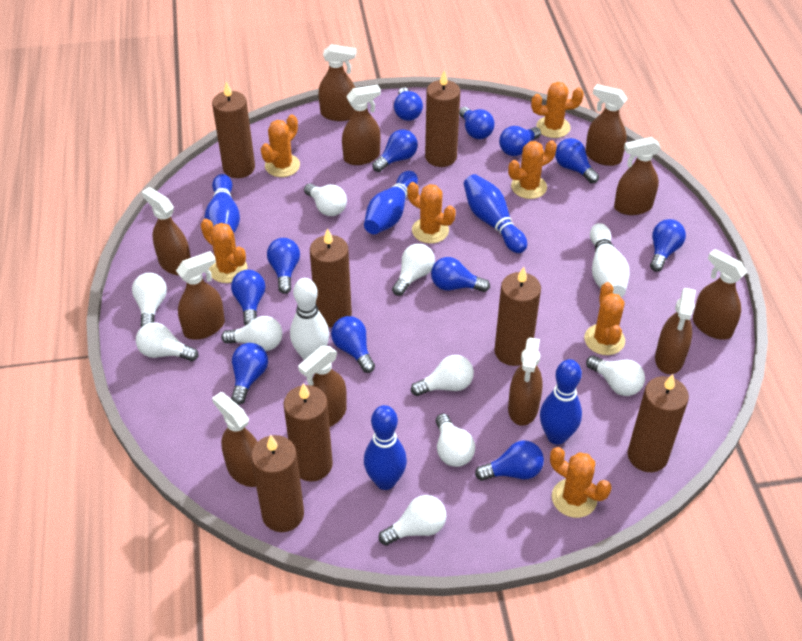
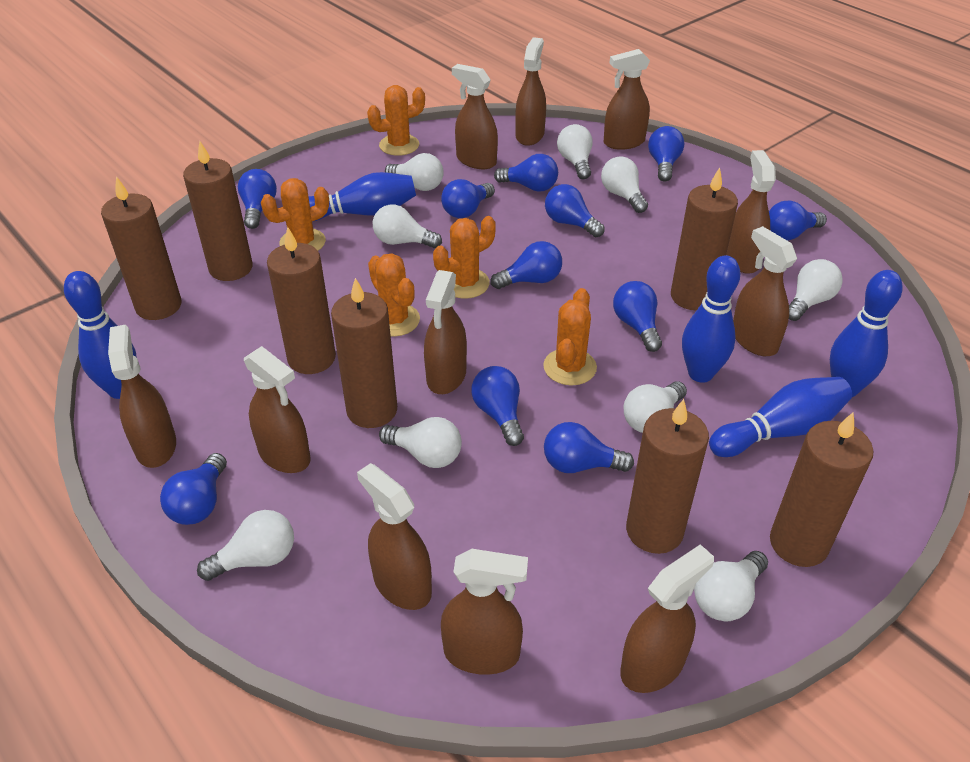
blue light bulb: 12 -> 11
orange cactus: 7 -> 5
white bowling pin: 2 -> 0

